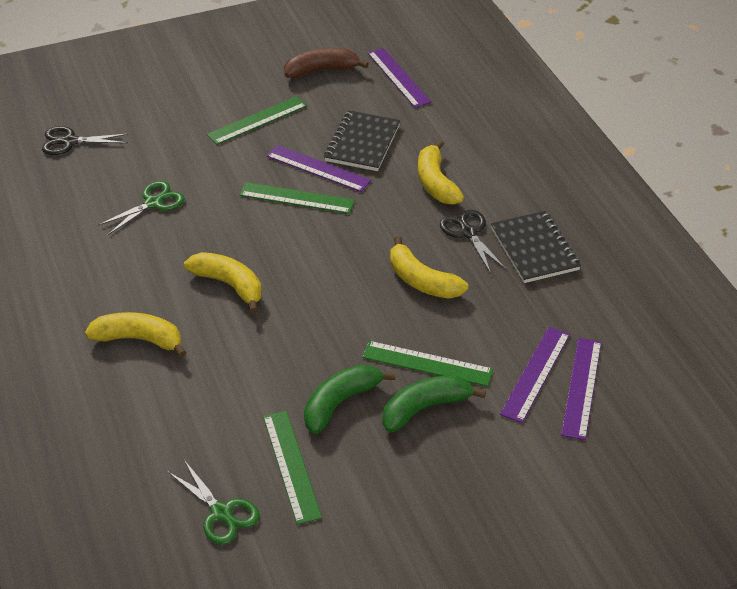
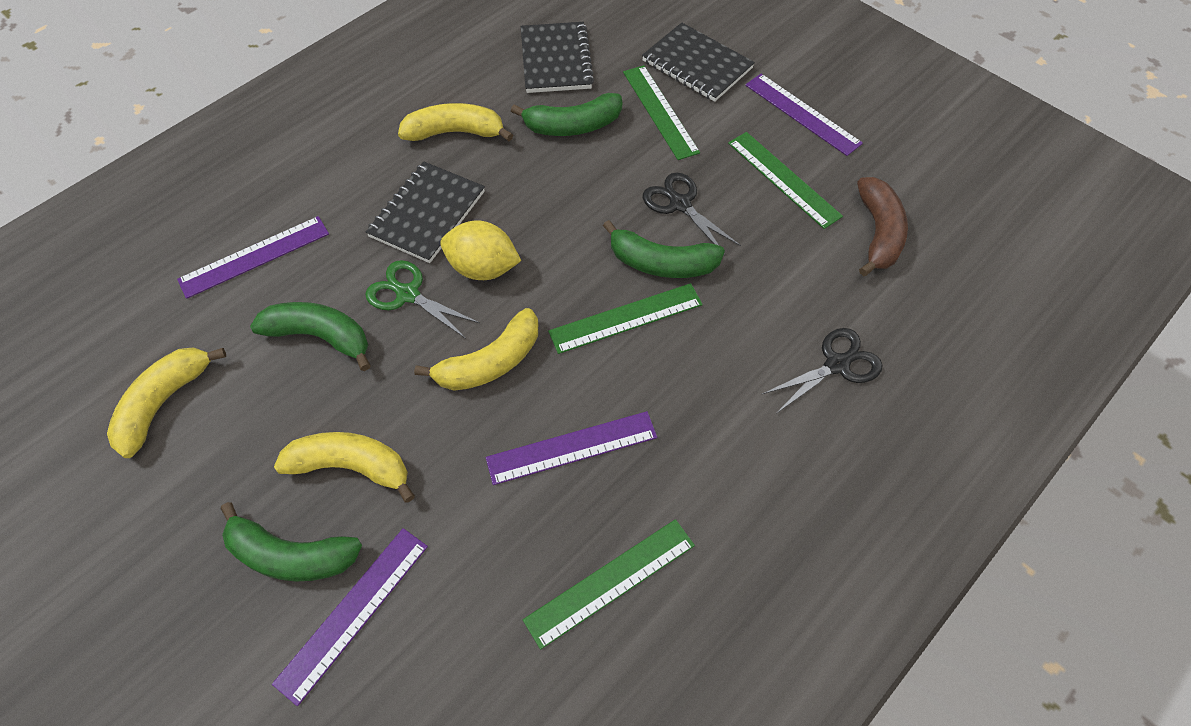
black notebook: 2 -> 3
green banana: 2 -> 4
green scissors: 2 -> 1
yellow lemon: 0 -> 1

